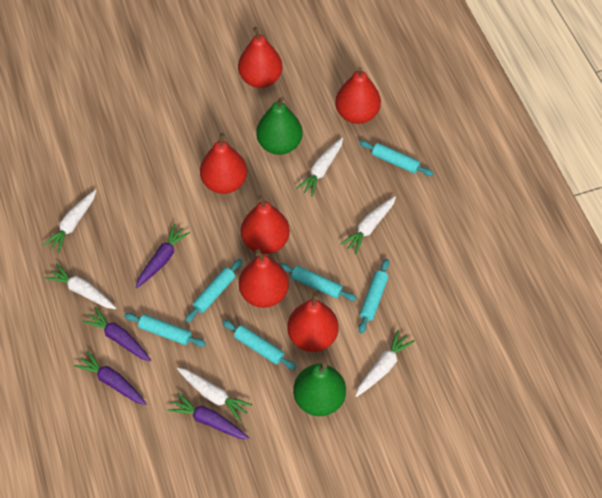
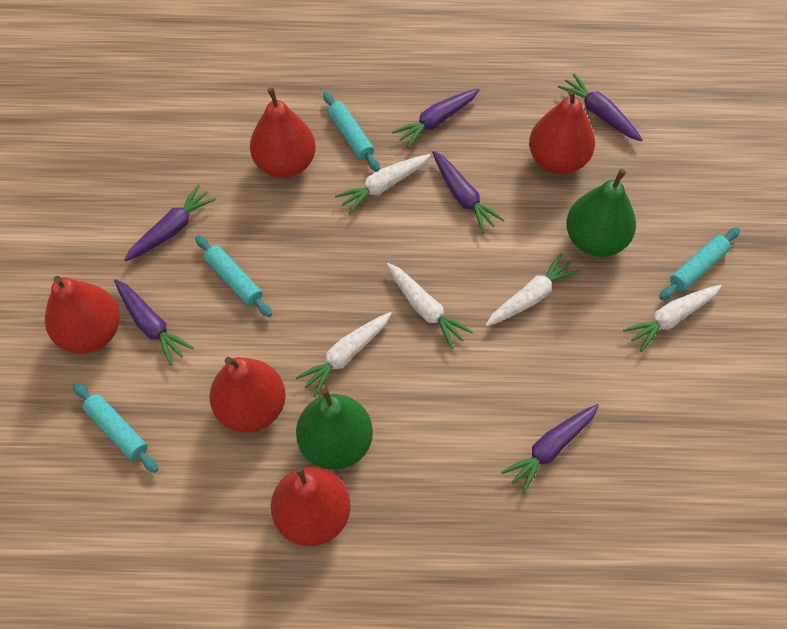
purple carrot: 4 -> 6
red pear: 6 -> 5
turquoise rolling pin: 6 -> 4
white carrot: 6 -> 5

